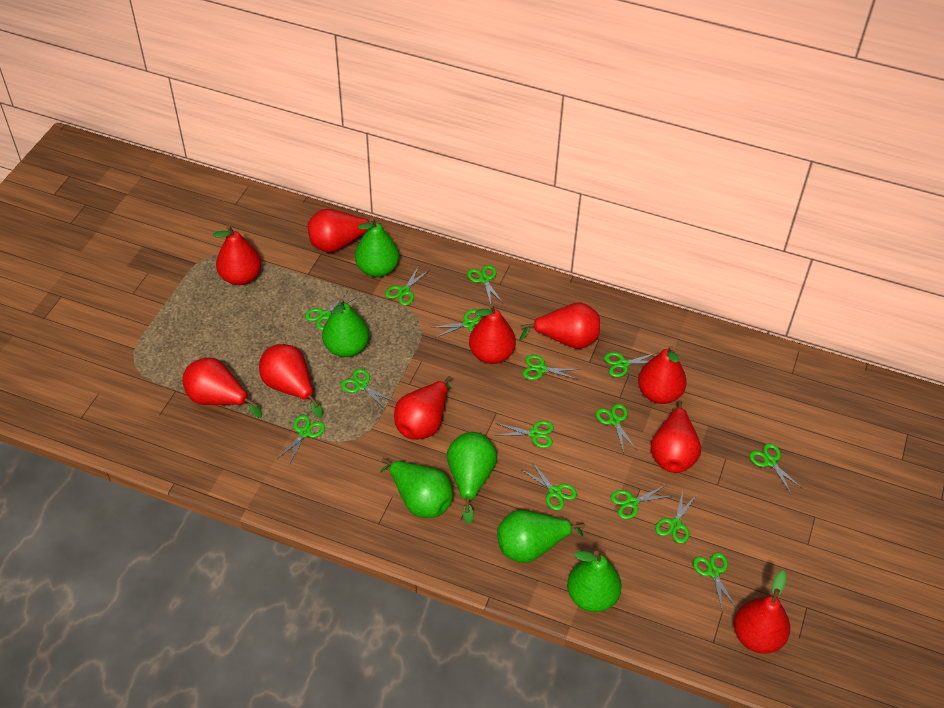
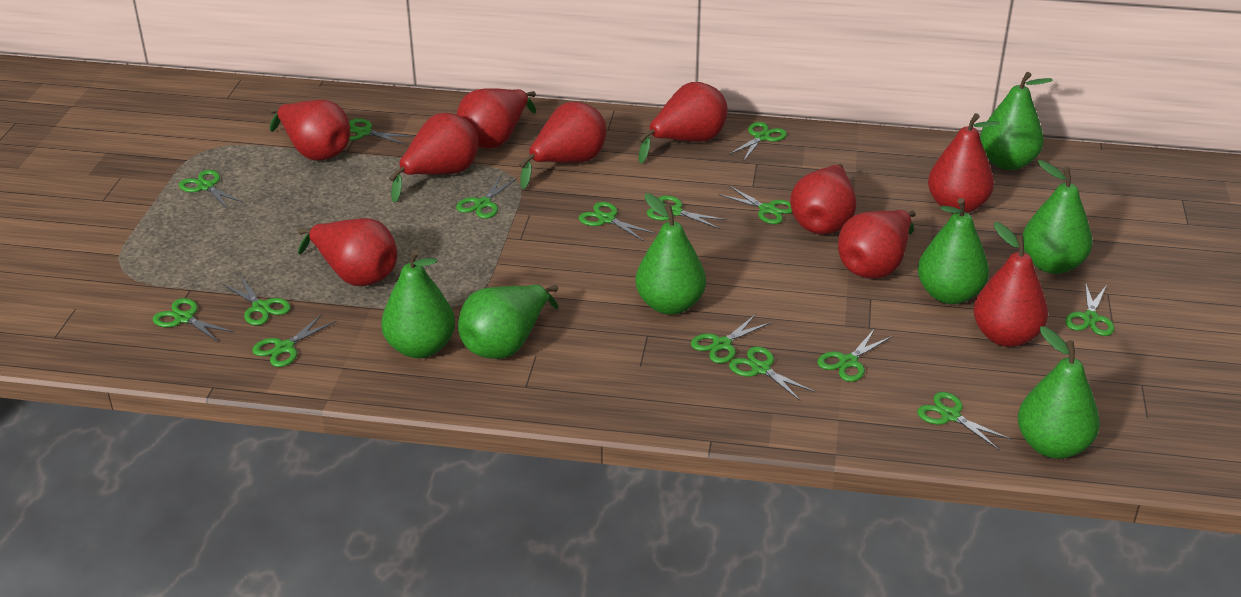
green pear: 6 -> 7

